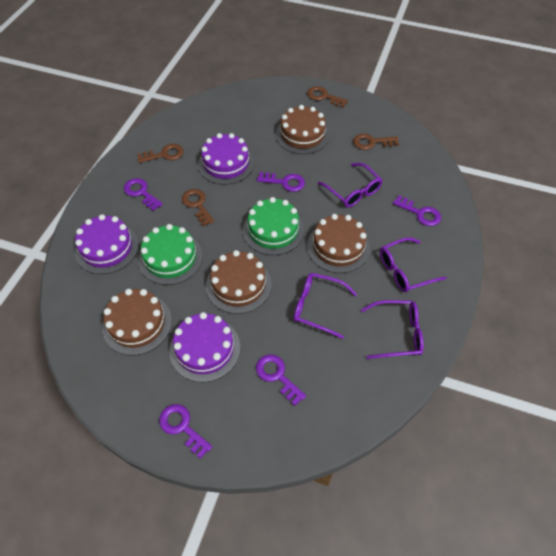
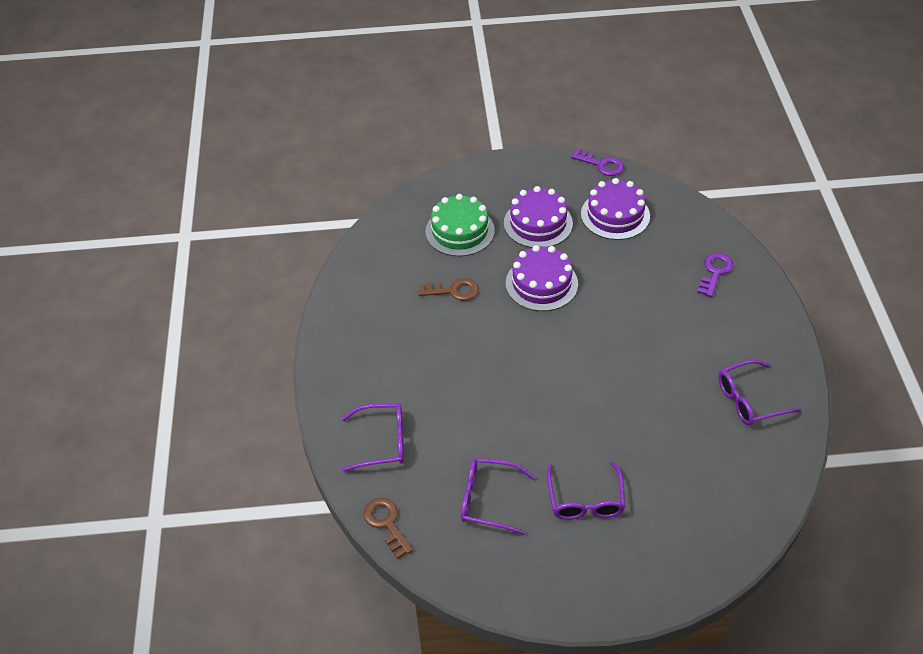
brown cake: 4 -> 0
brown key: 4 -> 2
green cake: 2 -> 1
purple key: 5 -> 2

